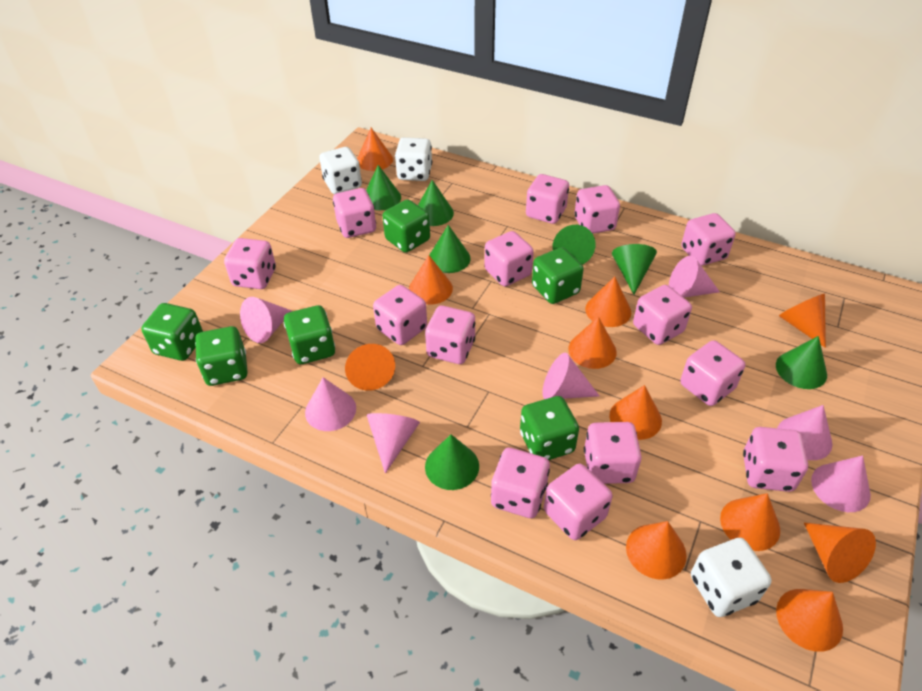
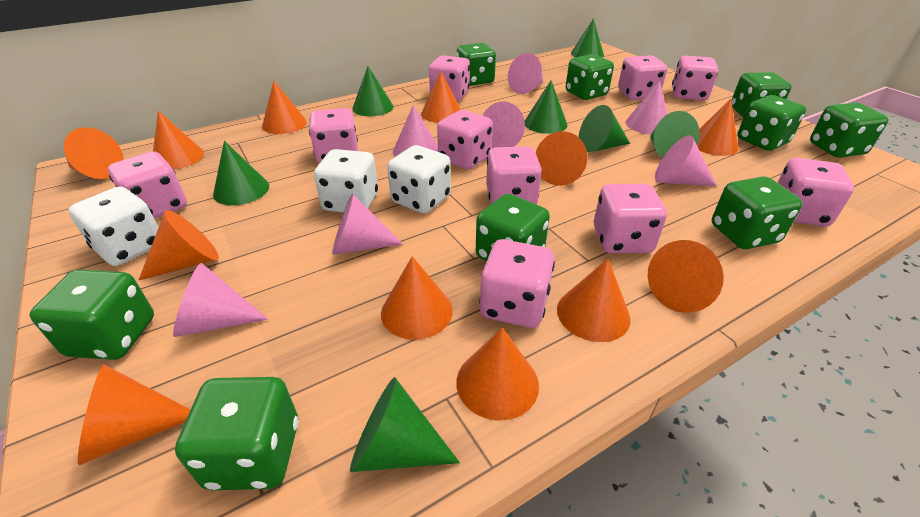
green dice: 6 -> 9
orange cone: 11 -> 12
pink dice: 14 -> 10

